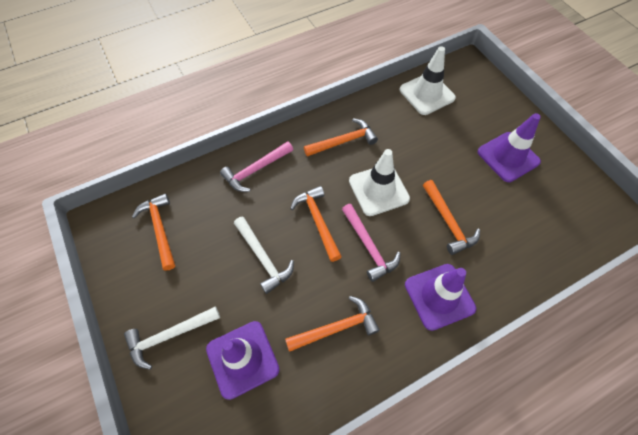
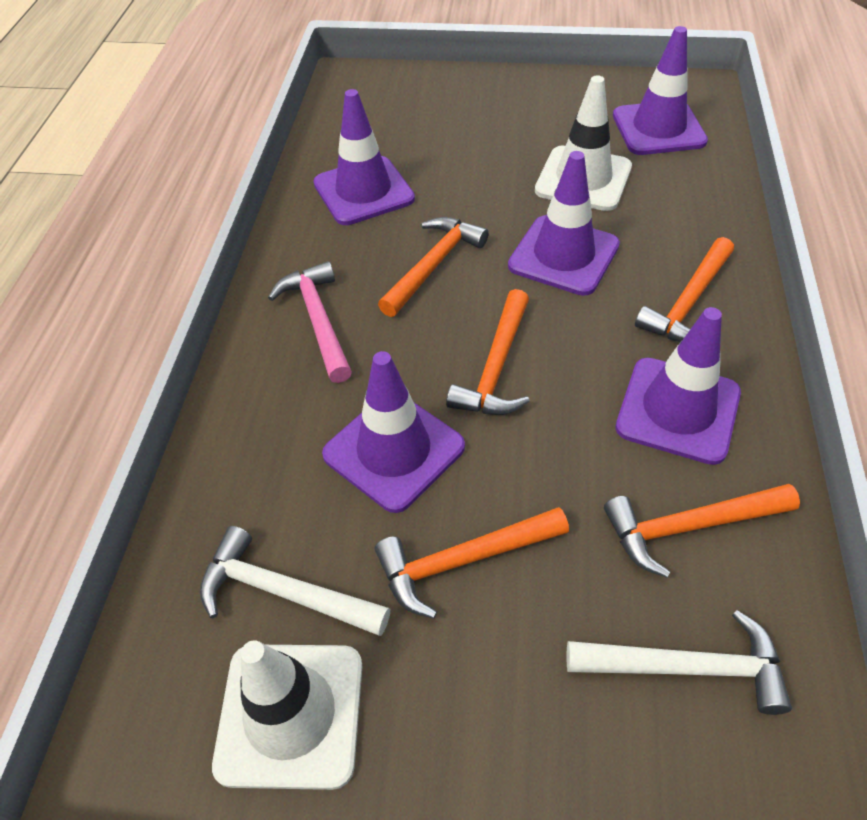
pink hammer: 2 -> 1
purple traffic cone: 3 -> 5

